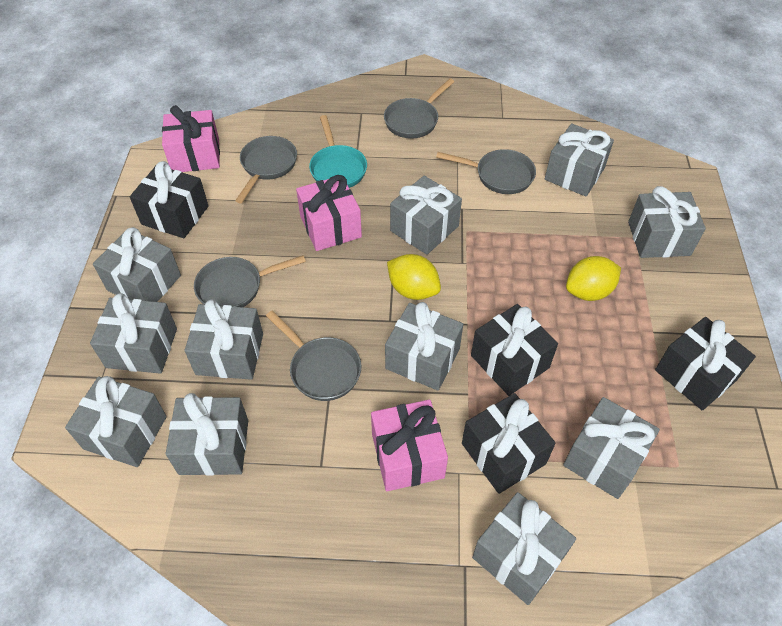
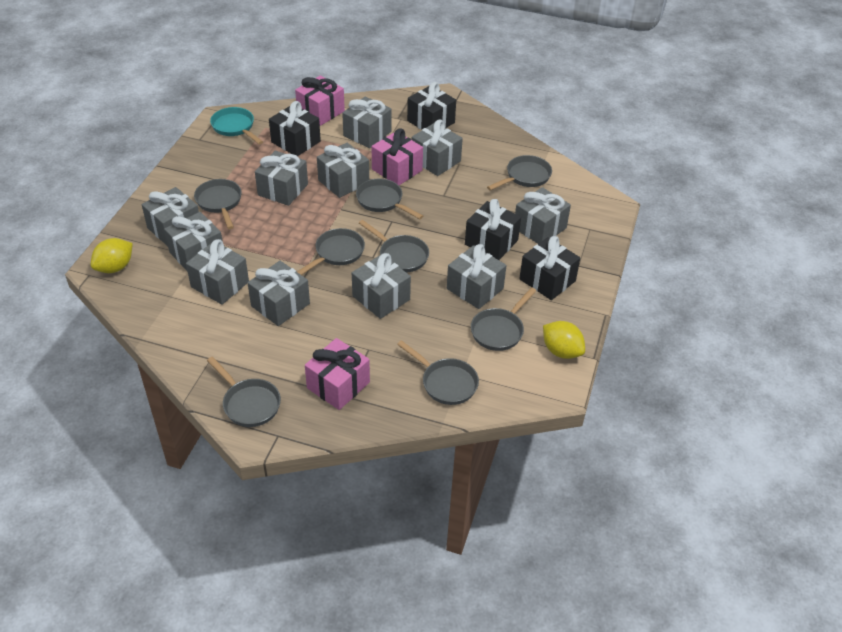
grey pan: 5 -> 8

